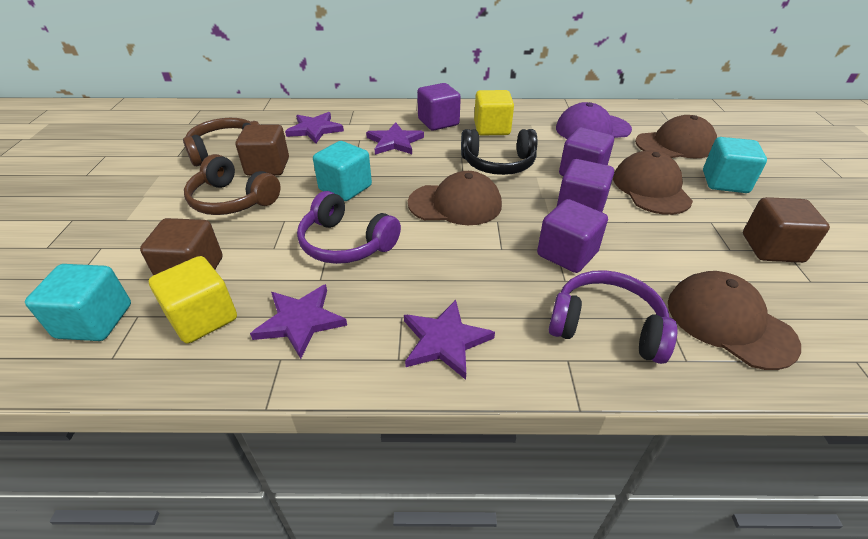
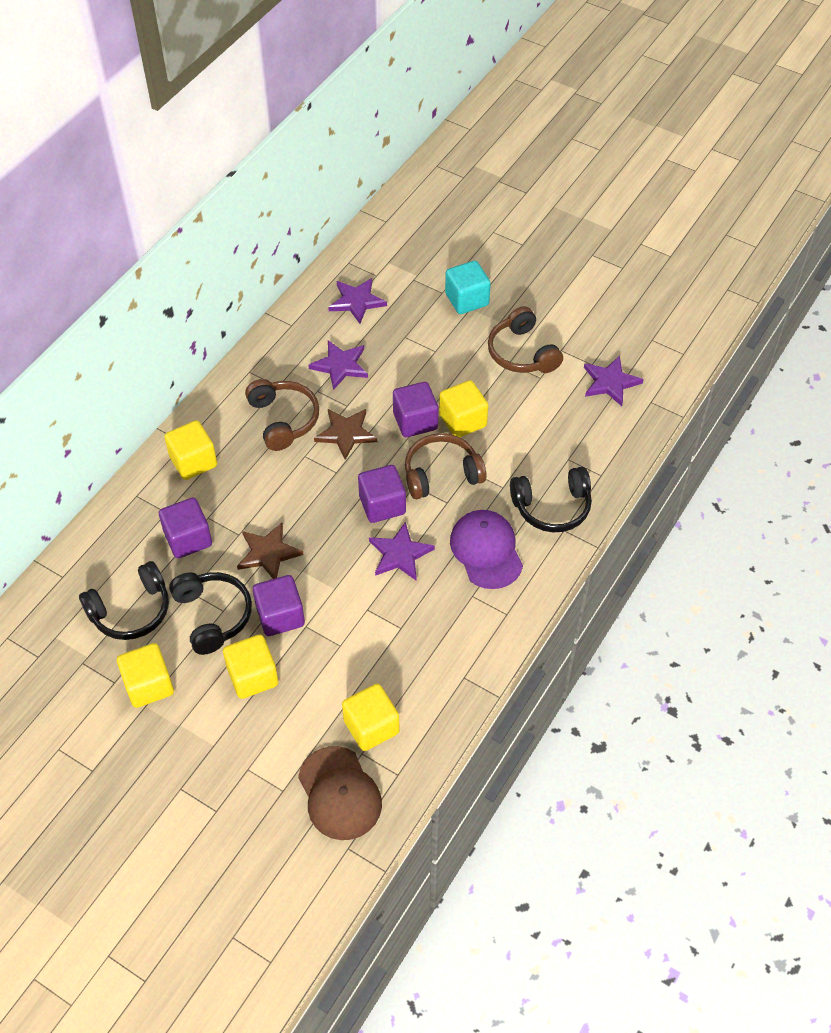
black headphones: 1 -> 3
brown cap: 4 -> 1
brown cube: 3 -> 0
brown headphones: 2 -> 3
brown star: 0 -> 2
purple headphones: 2 -> 0
turquoise cube: 3 -> 1
yellow cube: 2 -> 5

